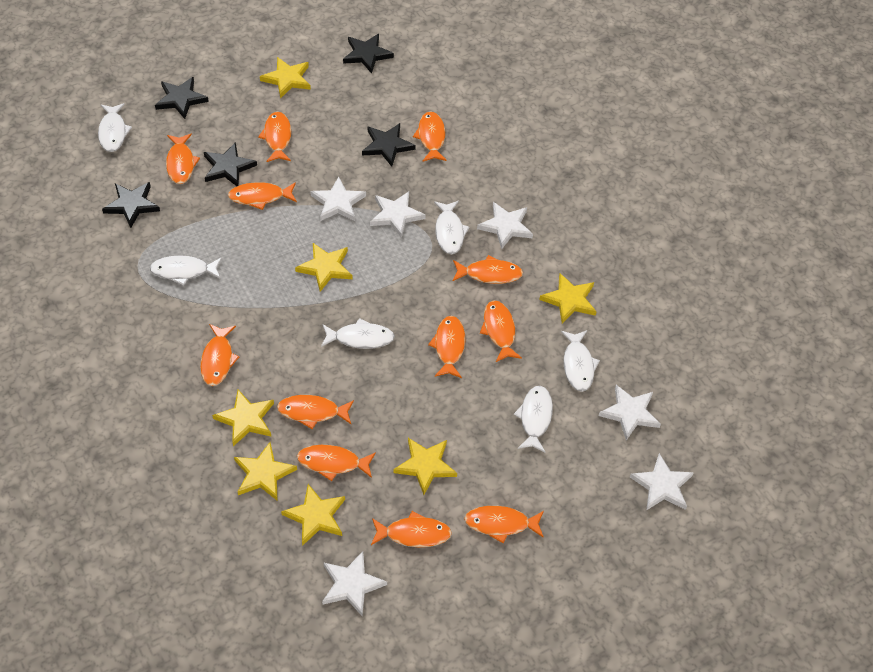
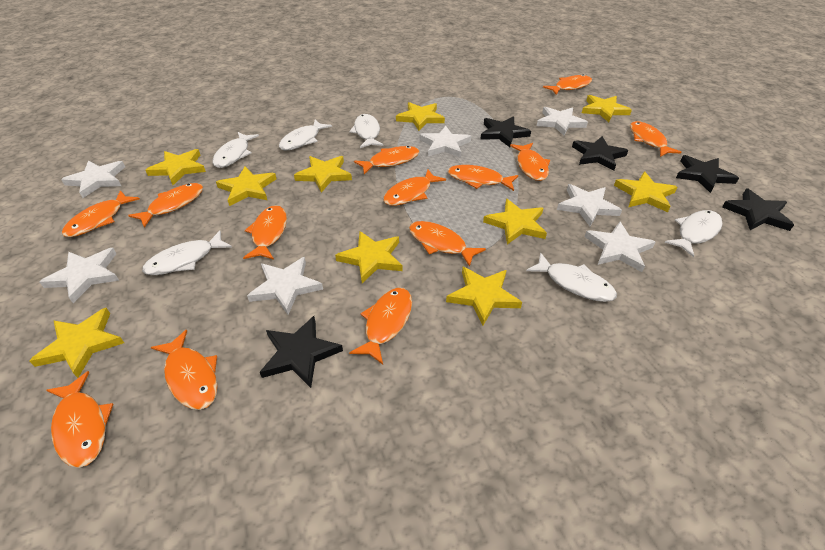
orange fish: 12 -> 13
white star: 6 -> 7
yellow star: 7 -> 10

